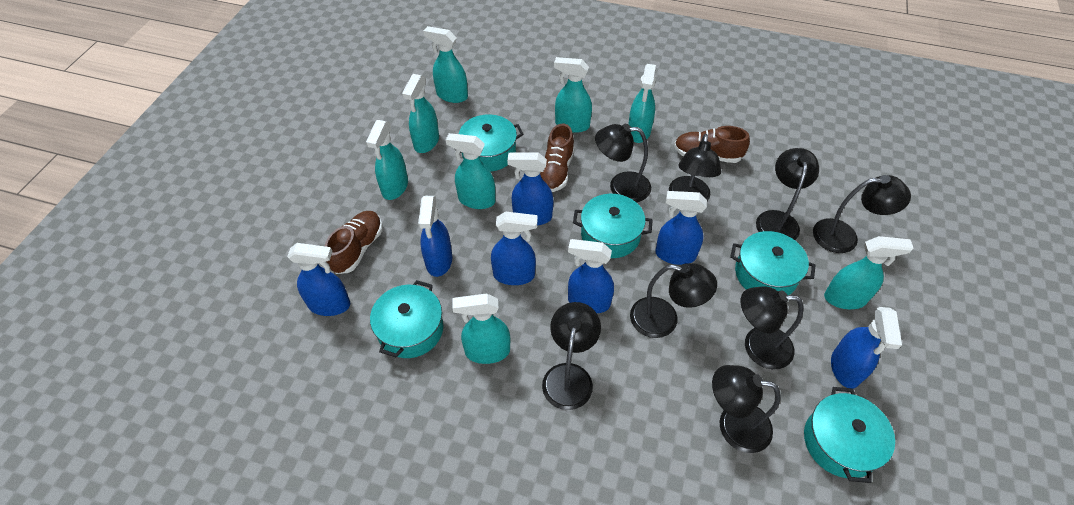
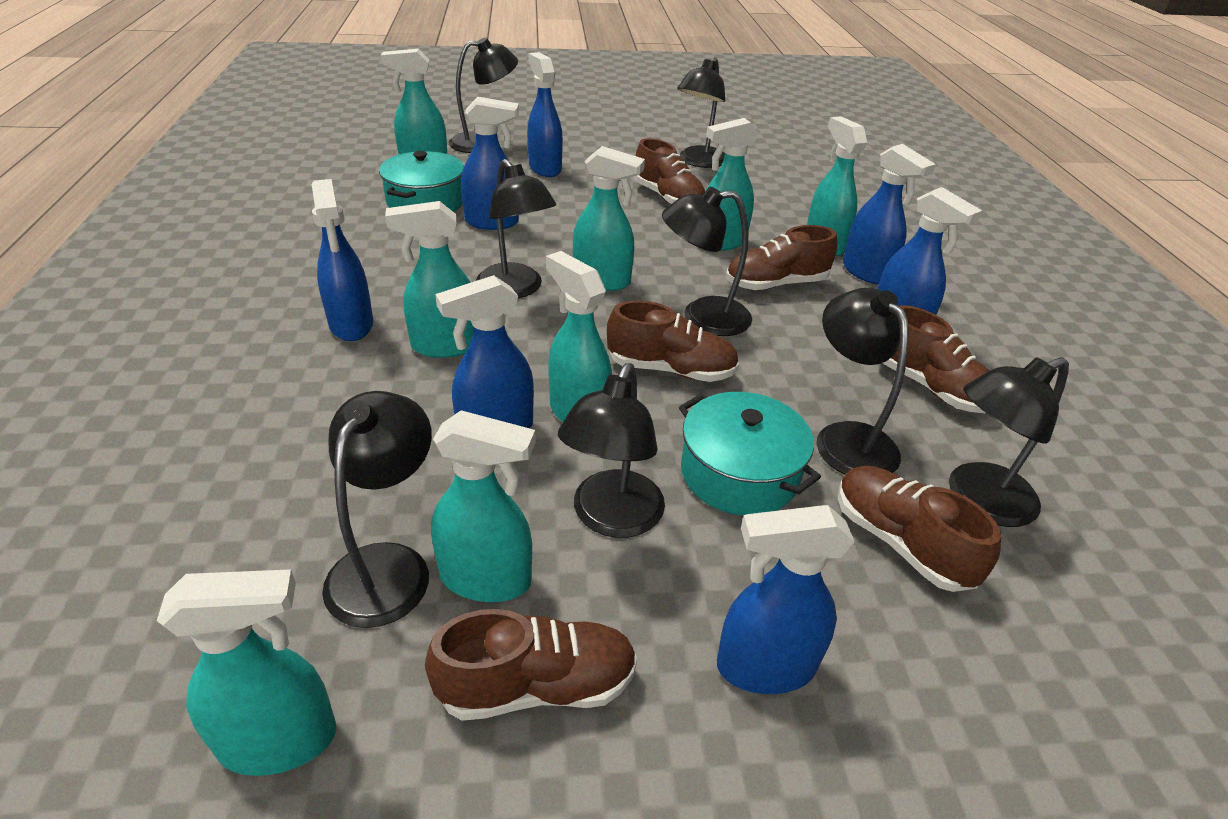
brown shoe: 3 -> 6
turquoise pot: 5 -> 2

